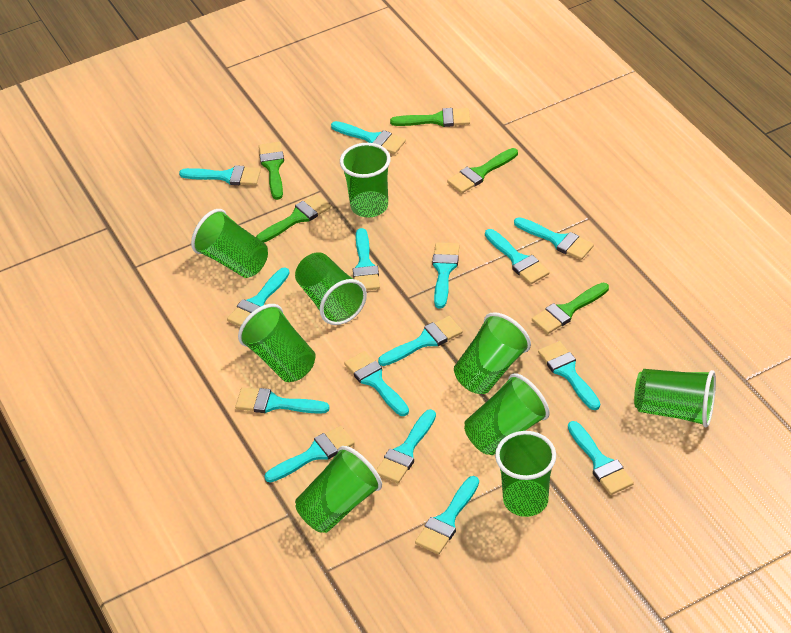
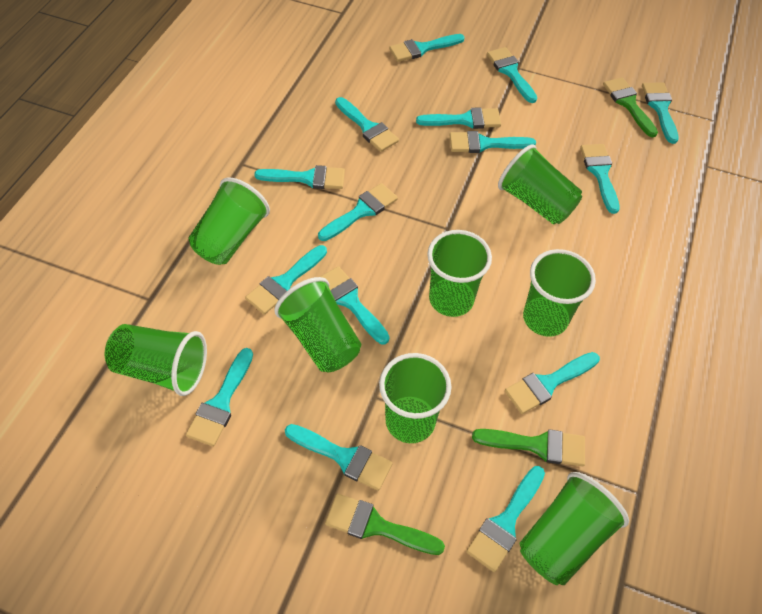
green brush: 5 -> 3
green cup: 9 -> 8

